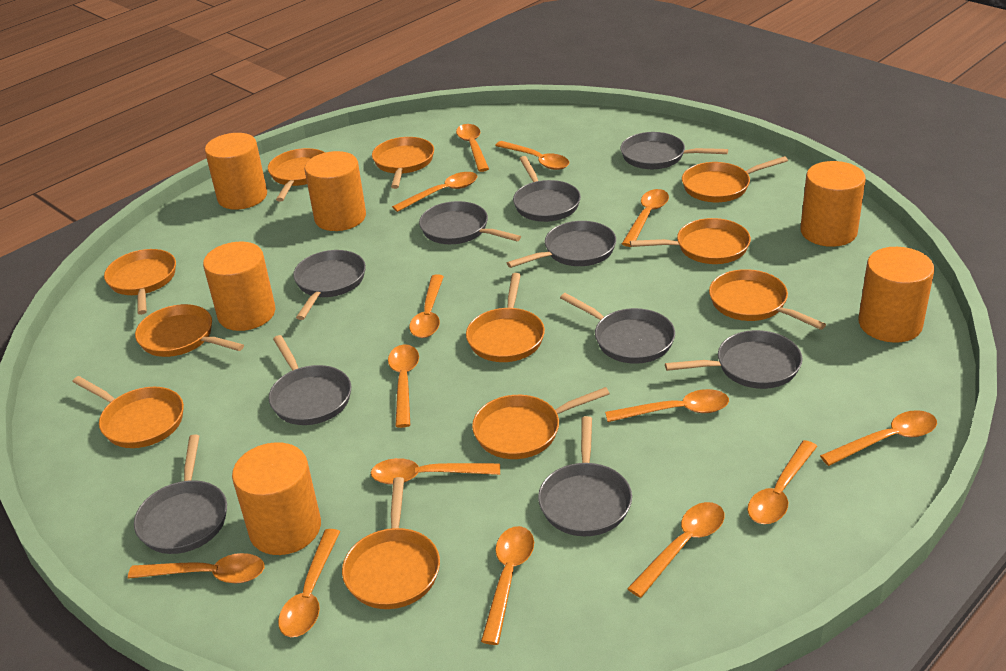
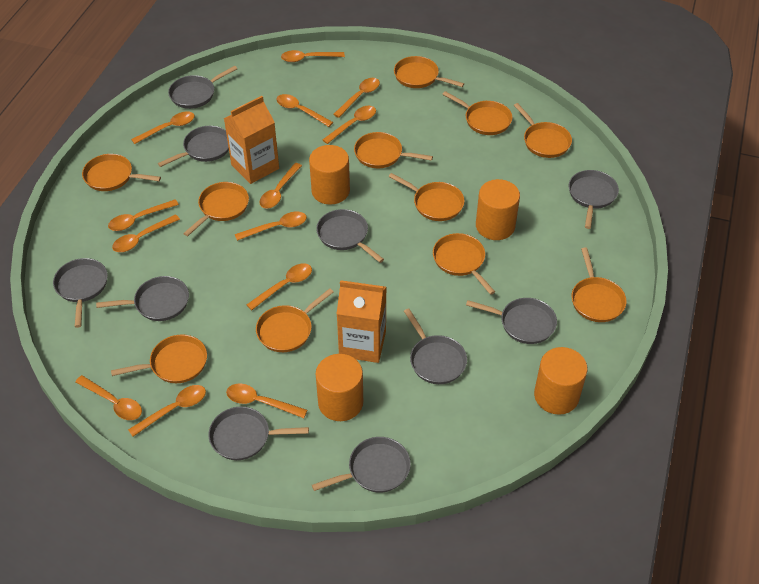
orange carton: 0 -> 2
orange cylinder: 6 -> 4
orange spoon: 14 -> 13

